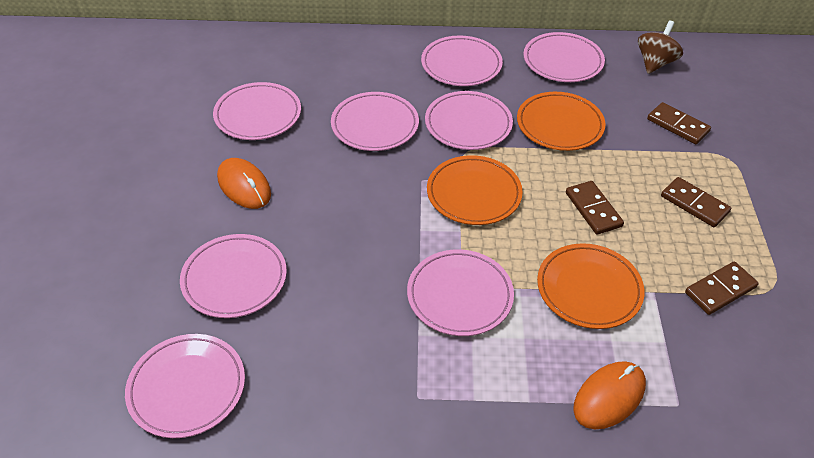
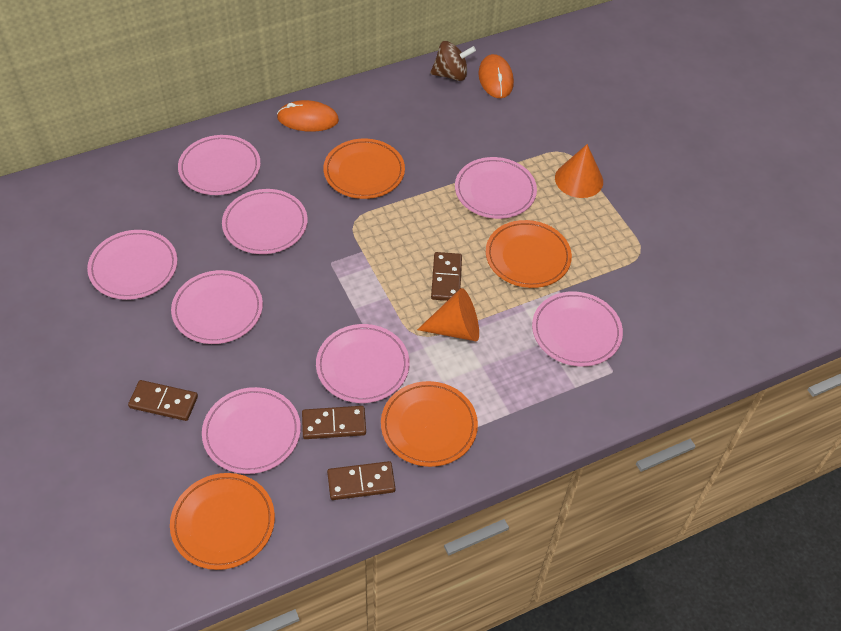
orange cone: 0 -> 2
orange plate: 3 -> 4

